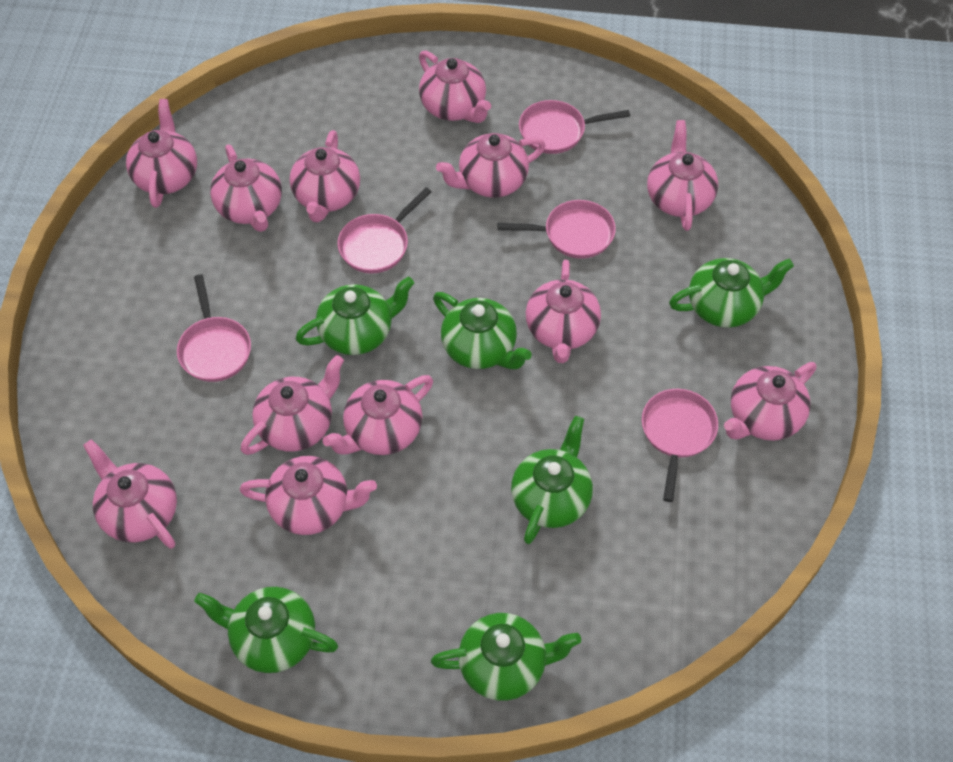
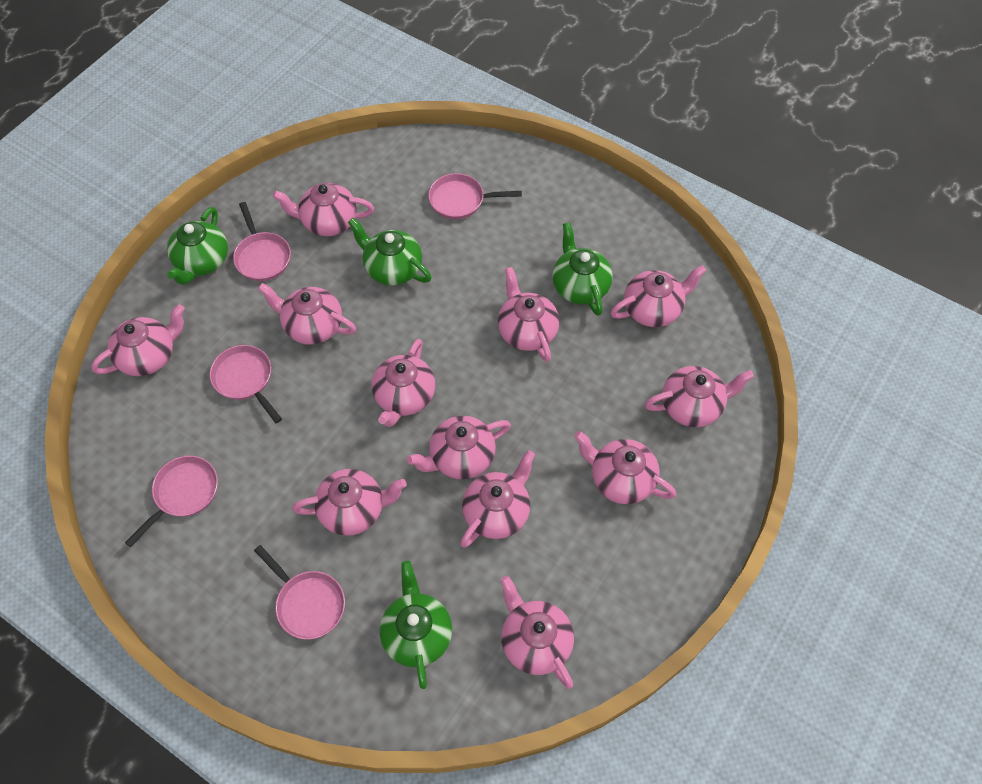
green teapot: 6 -> 4

